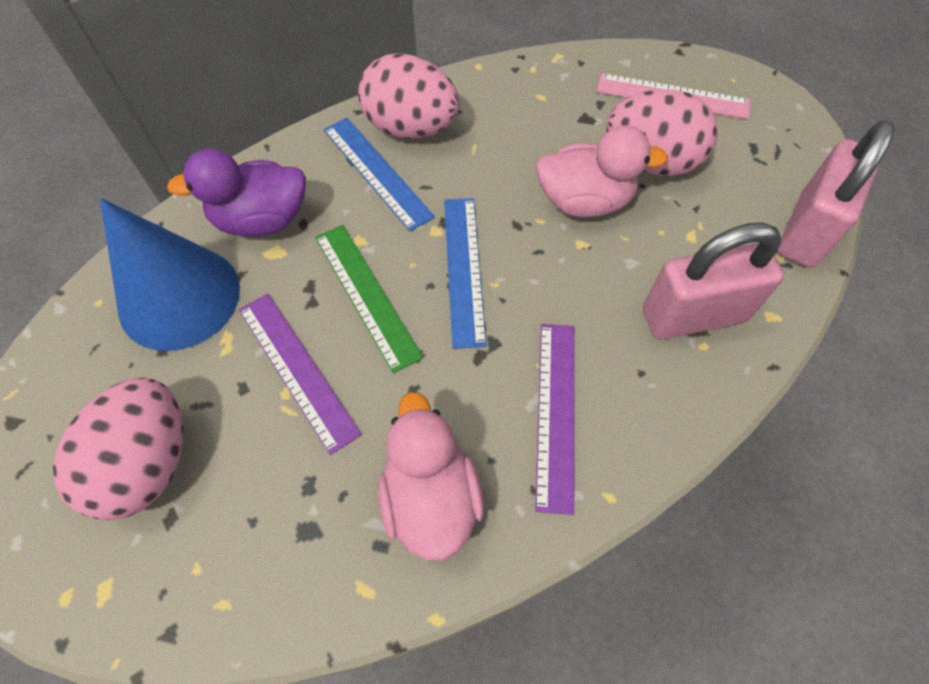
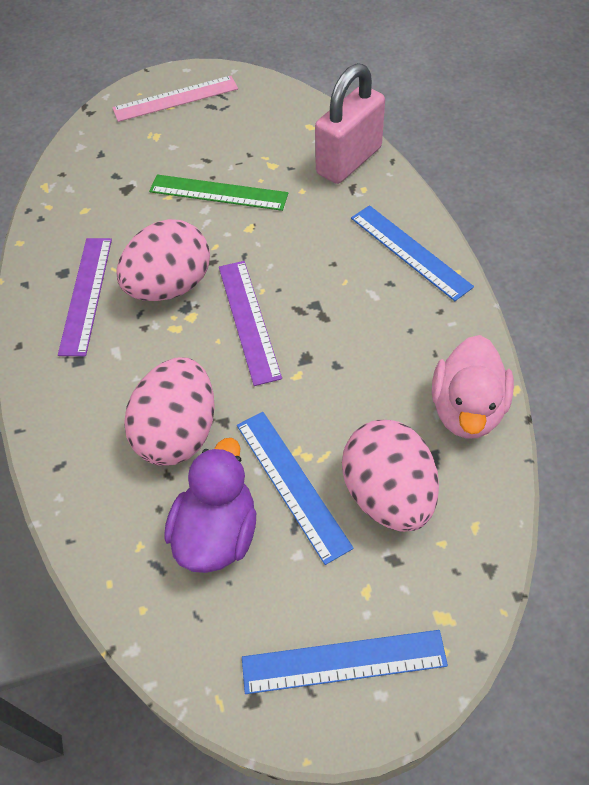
blue cone: 1 -> 0
blue ruler: 2 -> 3
pink duck: 2 -> 1
pink padlock: 2 -> 1

